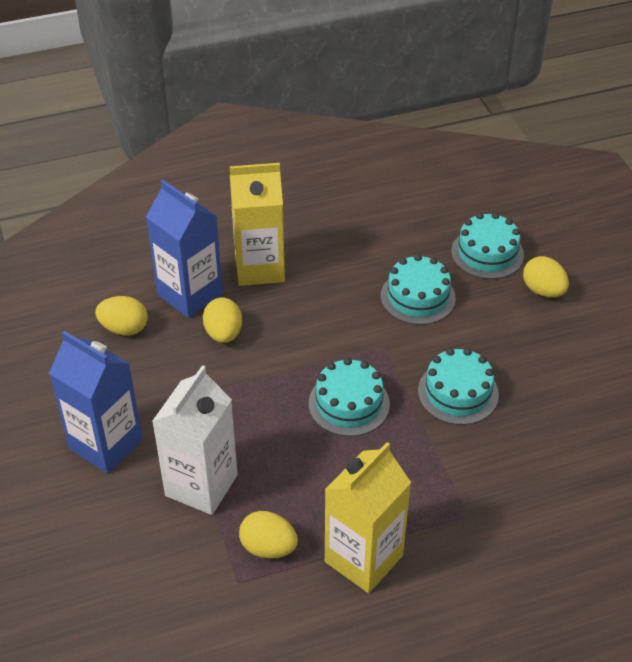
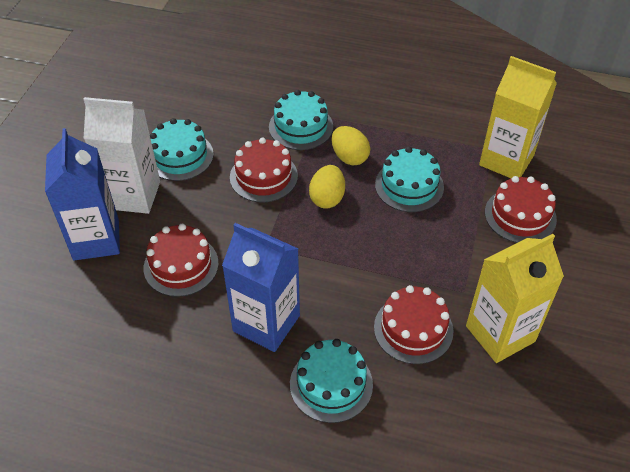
red cake: 0 -> 4
yellow egg: 4 -> 2

